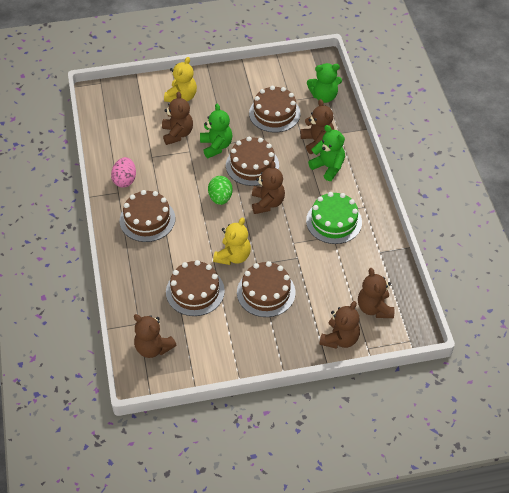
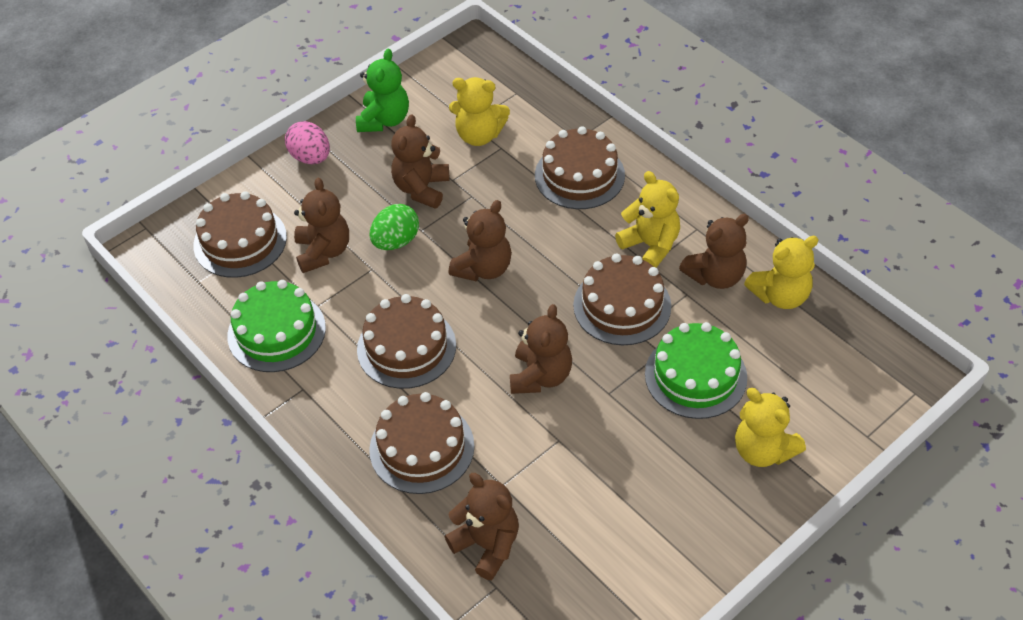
green cake: 1 -> 2
green teddy bear: 3 -> 1
yellow teddy bear: 2 -> 4

